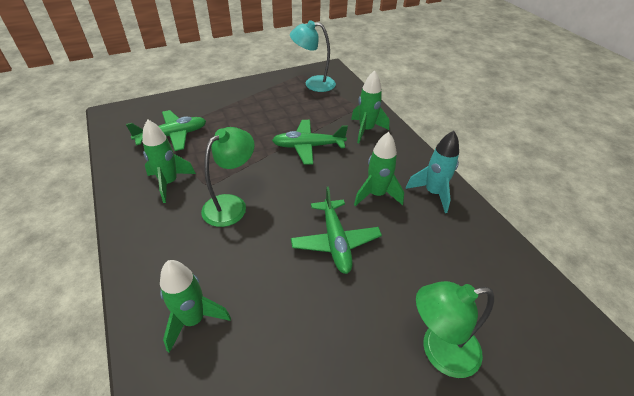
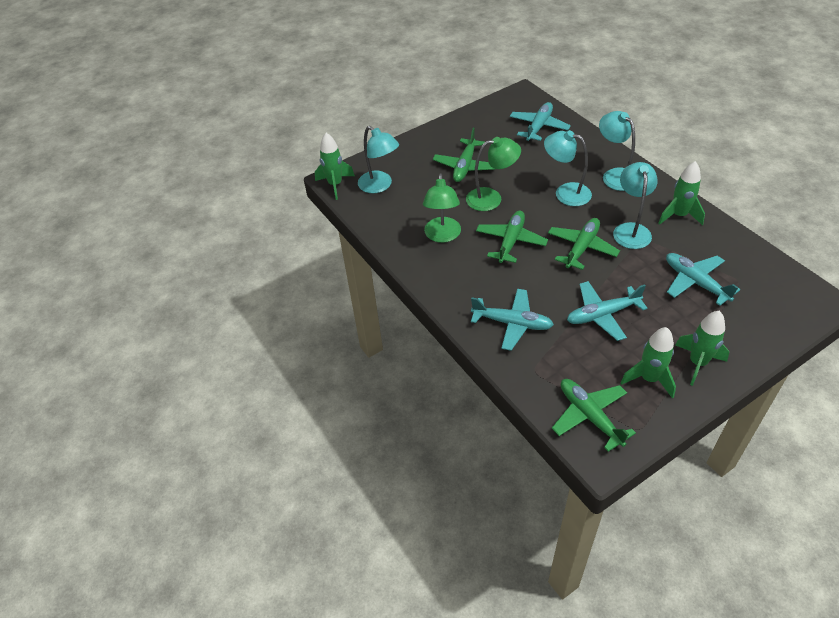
green plane: 3 -> 4
turquoise lamp: 1 -> 4
turquoise plane: 0 -> 4
turquoise rocket: 1 -> 0

